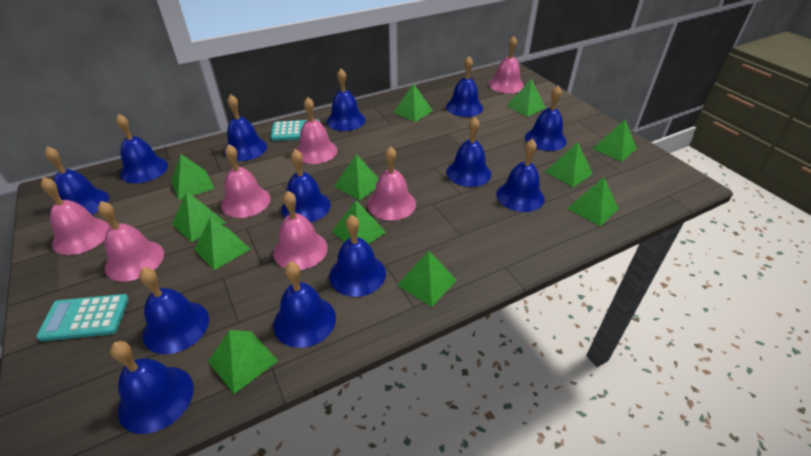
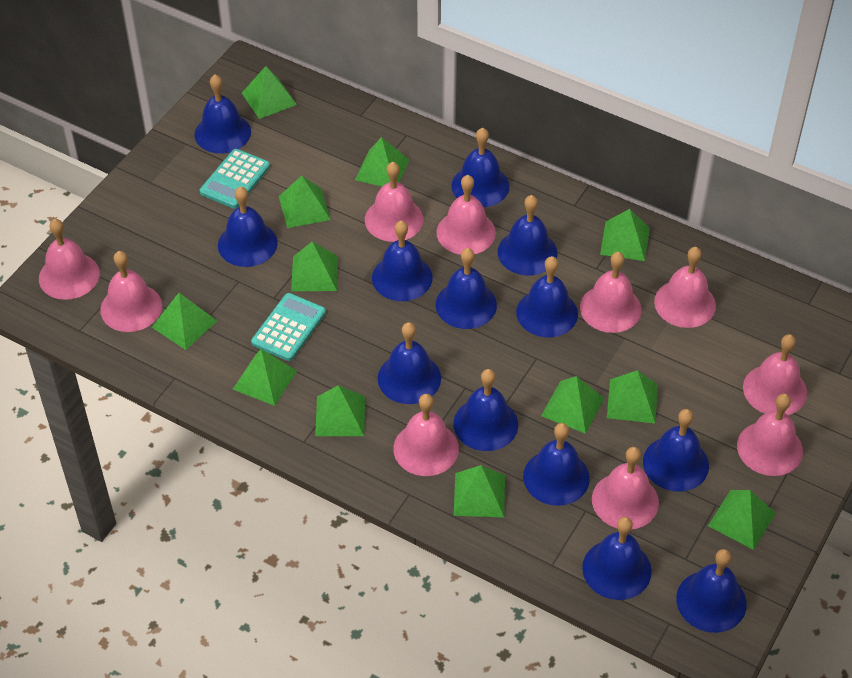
pink bell: 7 -> 10

